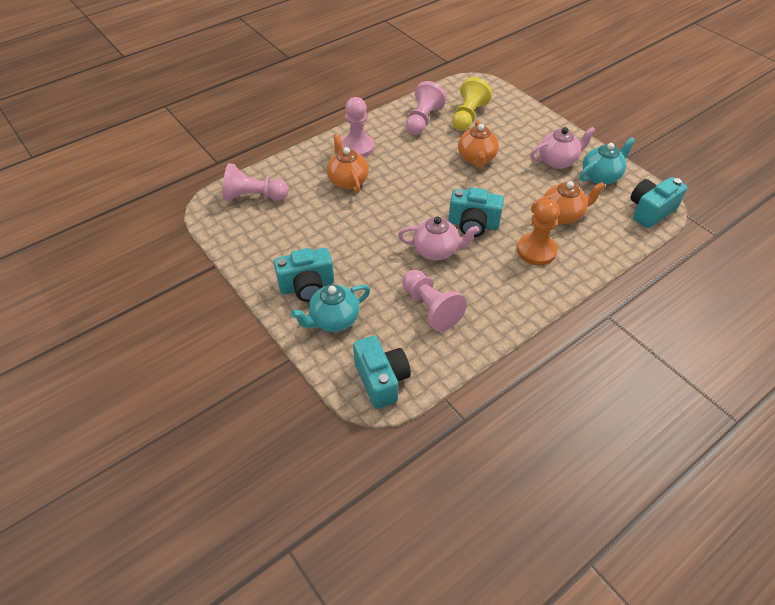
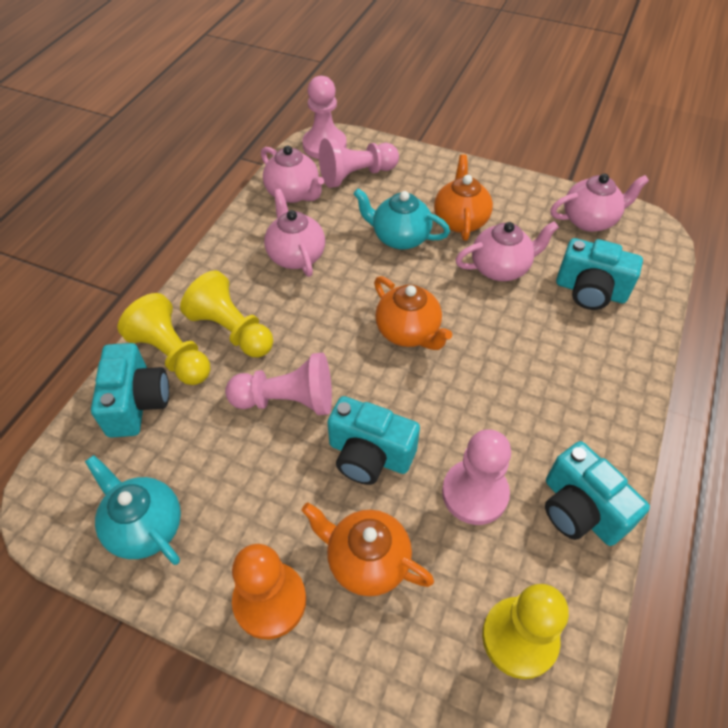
pink teapot: 2 -> 4
yellow pawn: 1 -> 3

